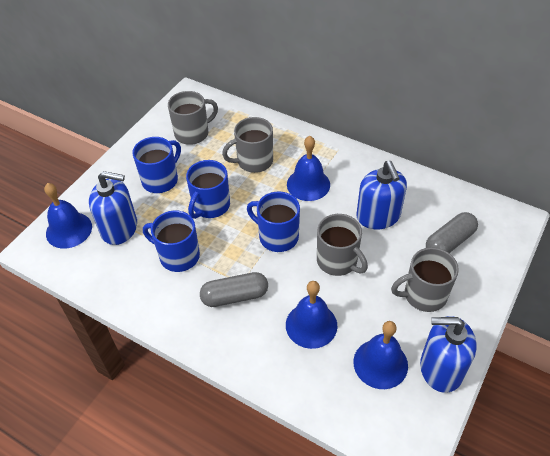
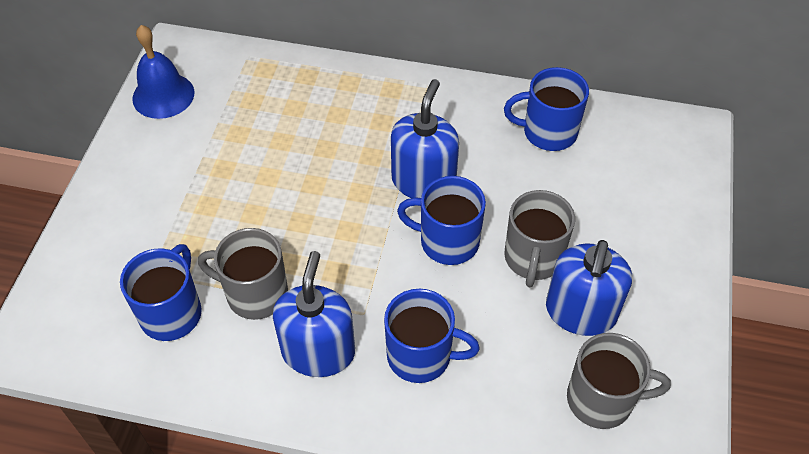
blue bell: 4 -> 1
grey capsule: 2 -> 0
grey mug: 4 -> 3

